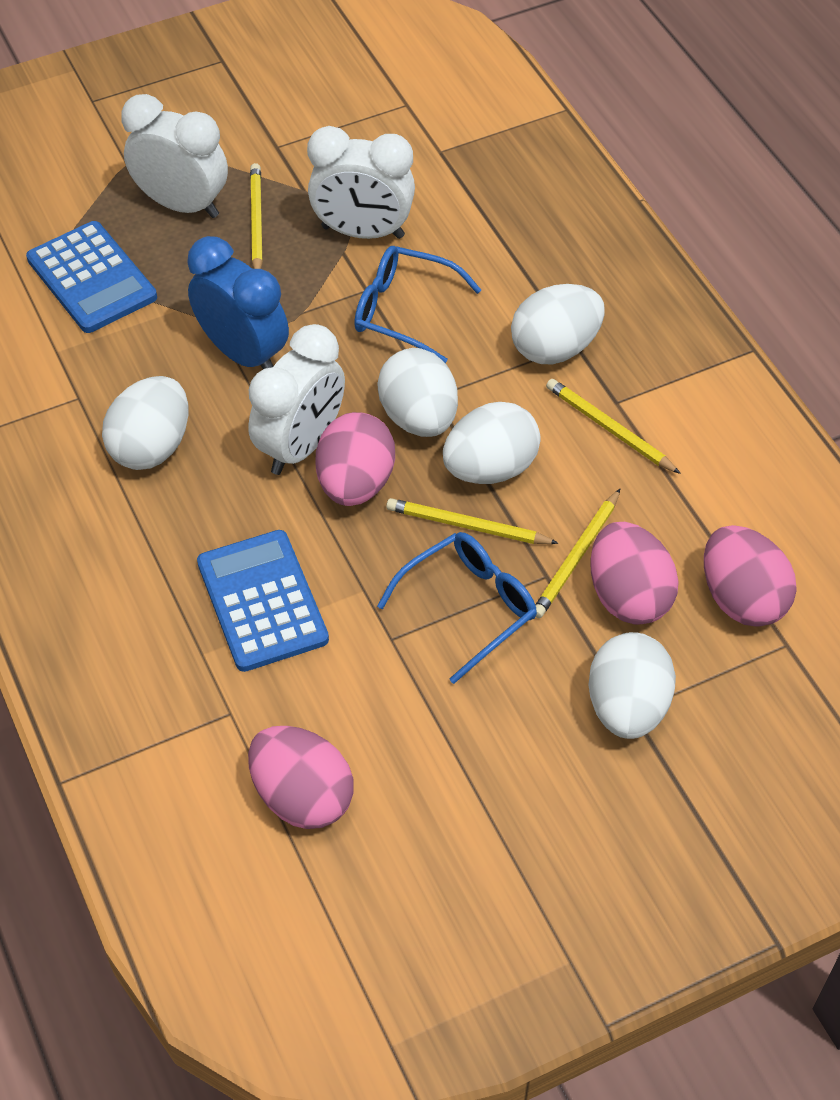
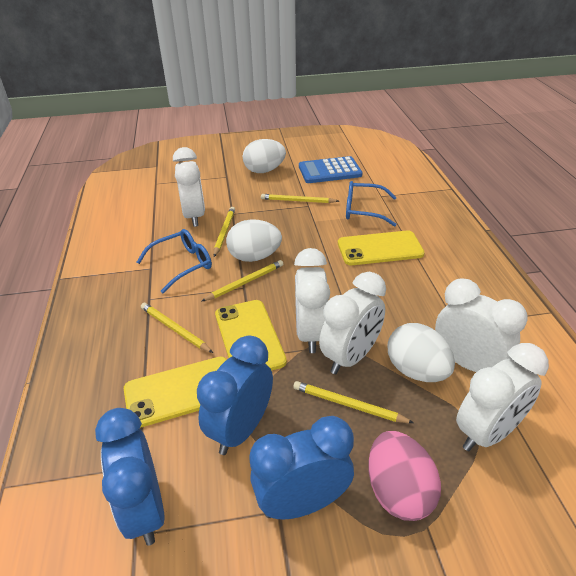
blue calculator: 2 -> 1
blue clock: 1 -> 3
pink egg: 4 -> 1
white clock: 3 -> 5
white egg: 5 -> 3
yellow pencil: 4 -> 5
yellow phone: 0 -> 3

